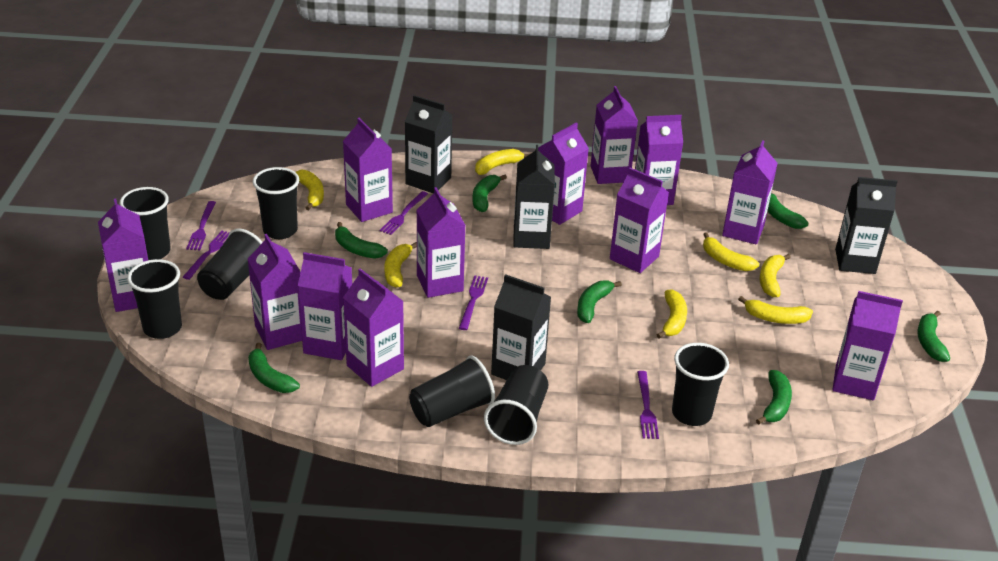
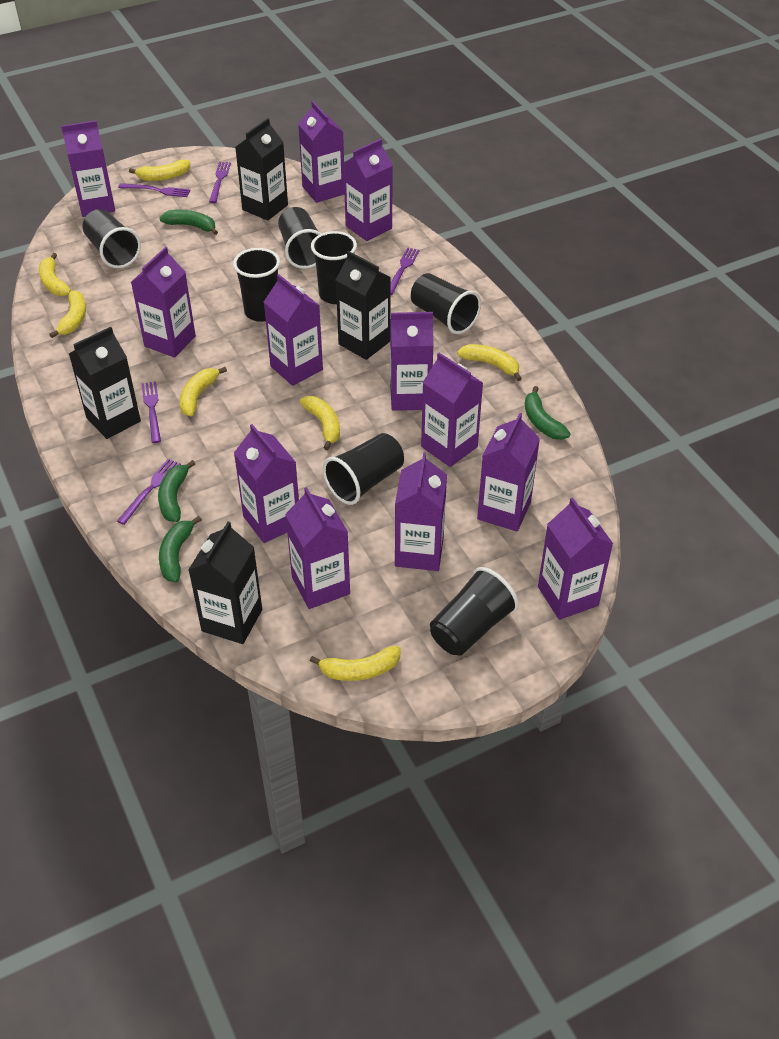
green banana: 7 -> 4

